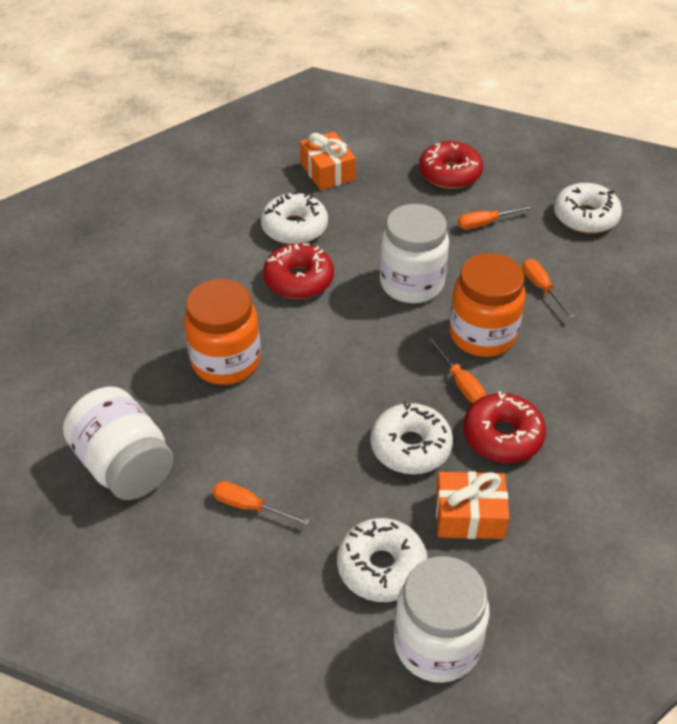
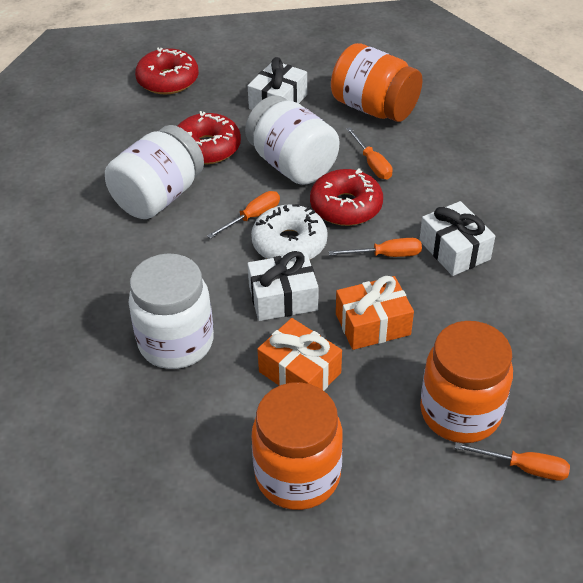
orange jar: 2 -> 3
white donut: 4 -> 1
white gift: 0 -> 3

